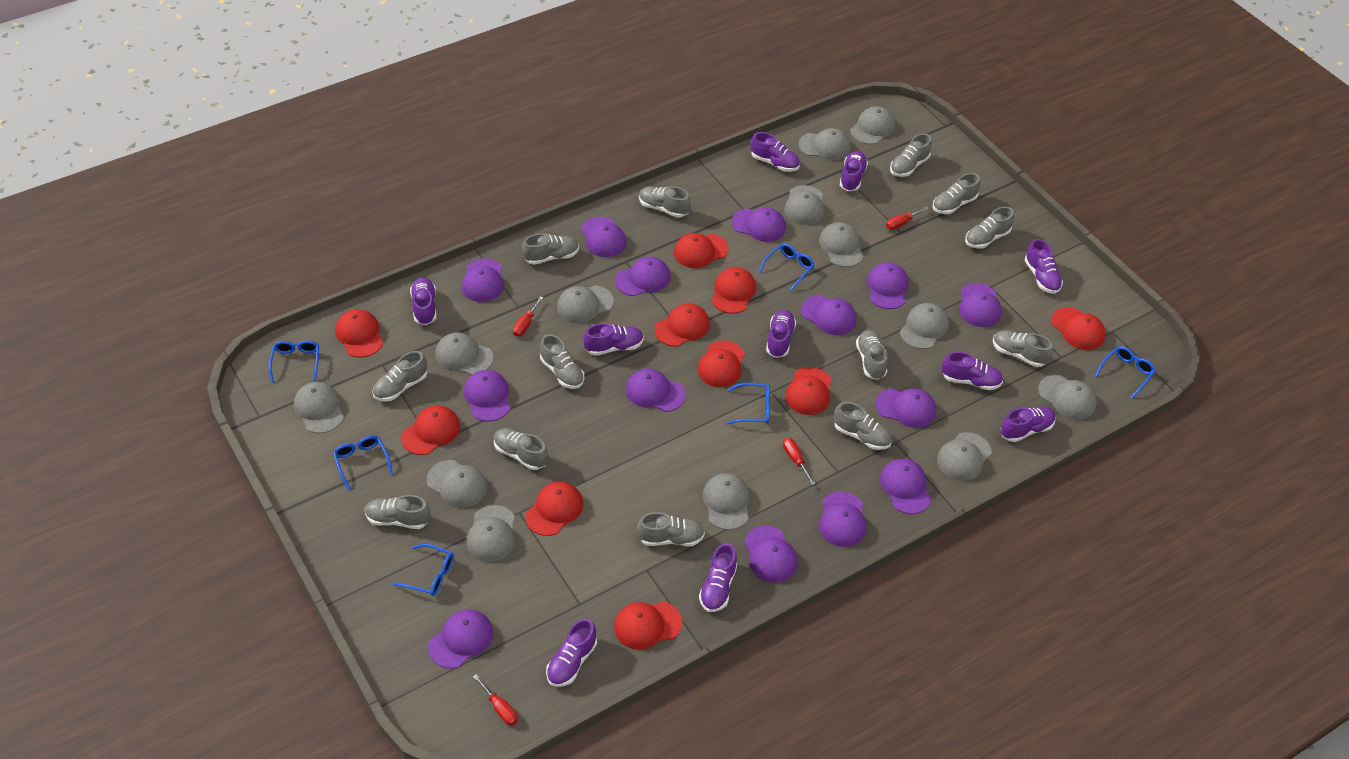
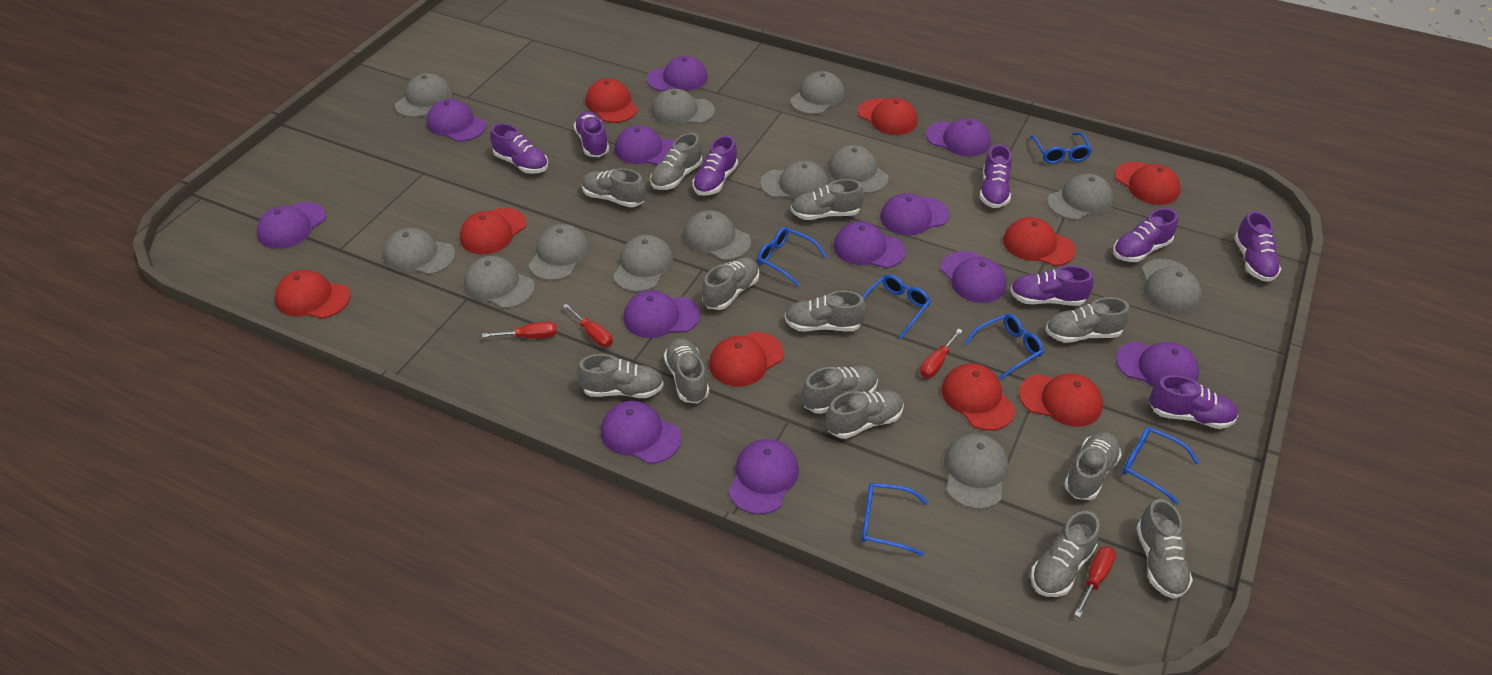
purple cap: 14 -> 12
purple shoe: 10 -> 8
red cap: 10 -> 9

